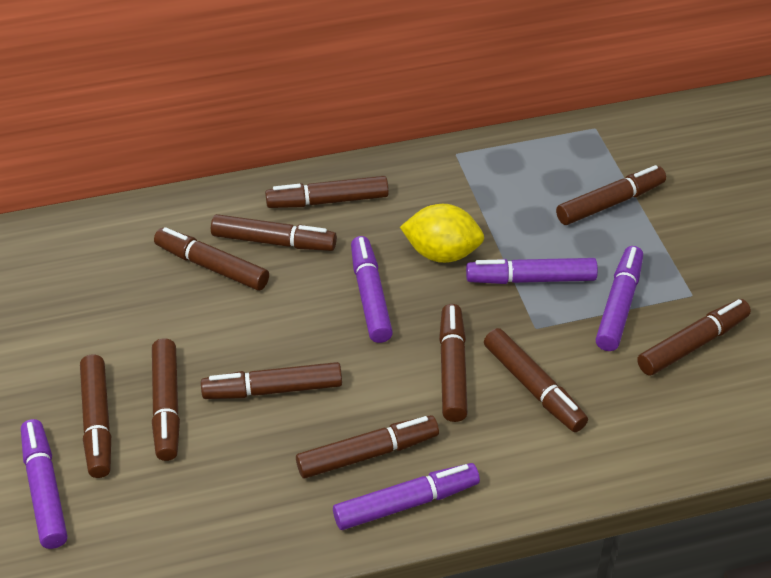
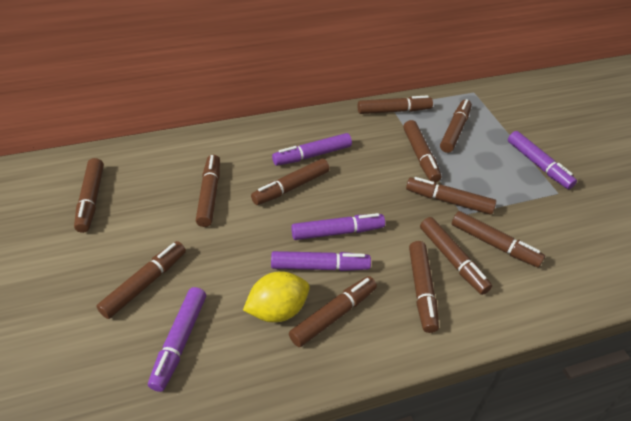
brown marker: 11 -> 12

